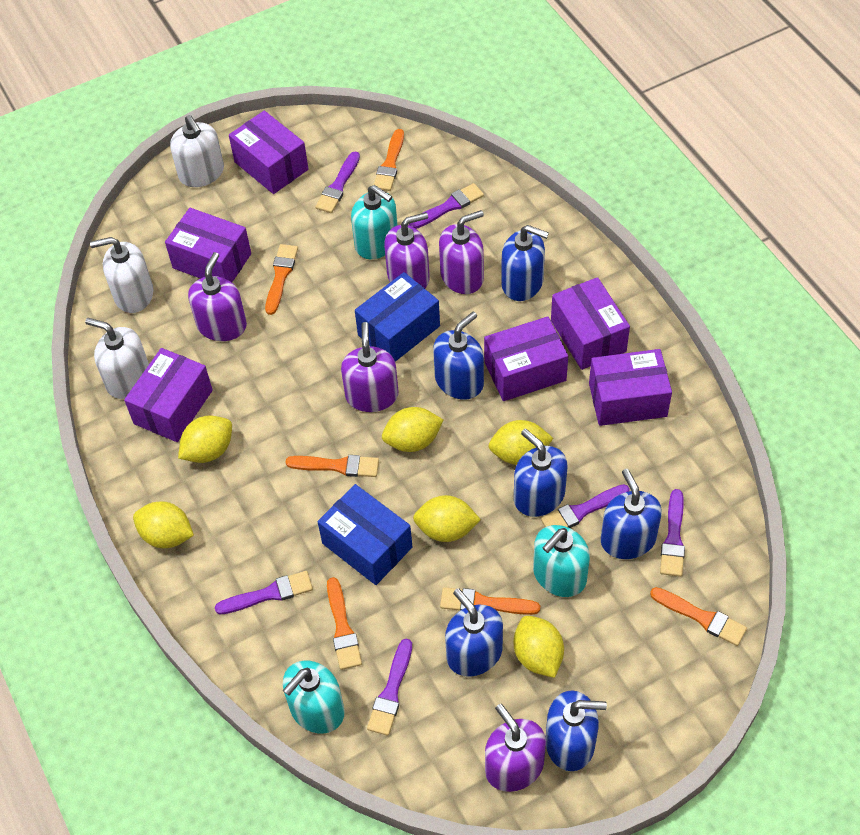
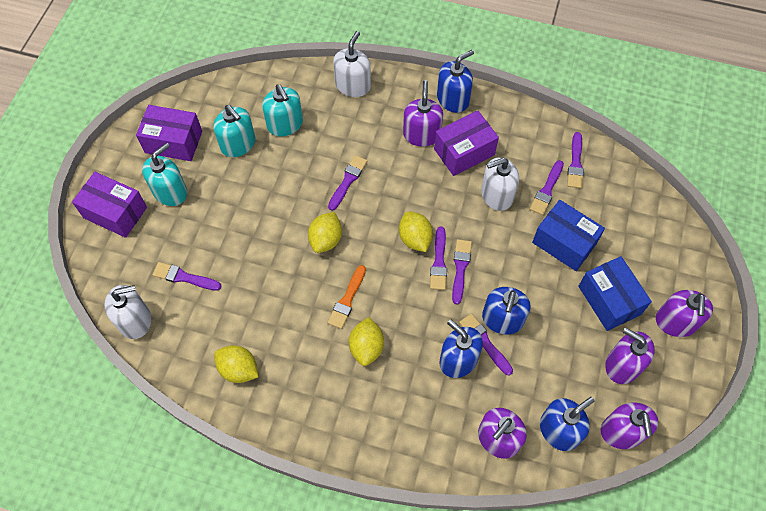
blue soap dispenser: 6 -> 4
orange brush: 6 -> 1
purple box: 6 -> 3
purple brush: 6 -> 7
yellow lemon: 6 -> 4

